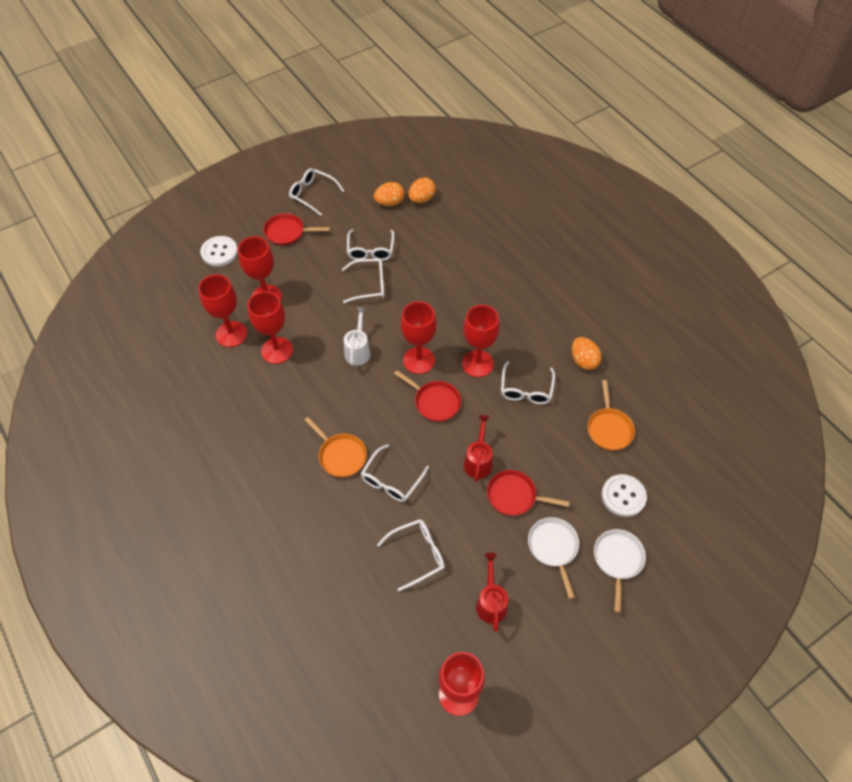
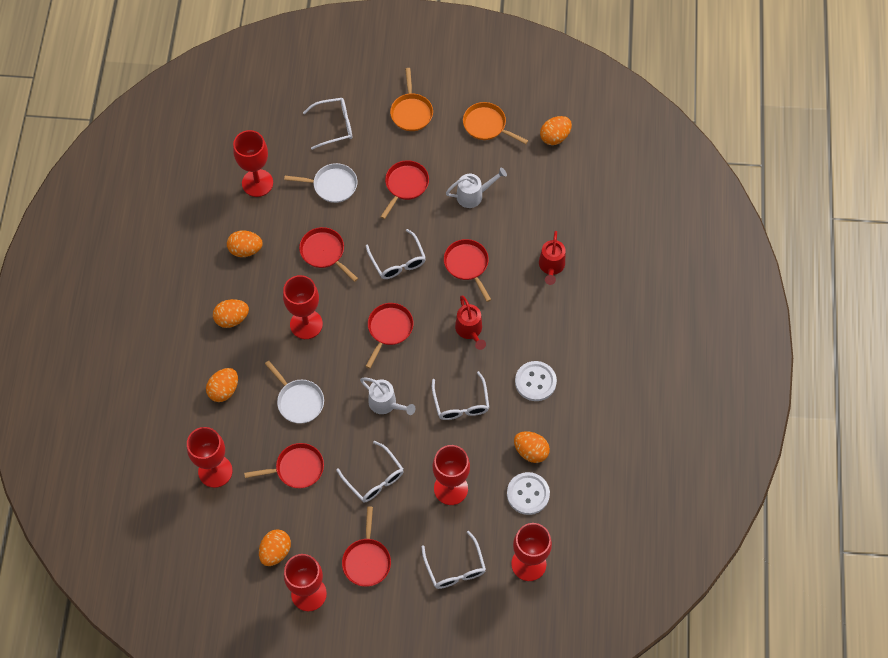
orange egg: 3 -> 6
red pan: 3 -> 6
white glasses: 6 -> 5
white watering can: 1 -> 2

